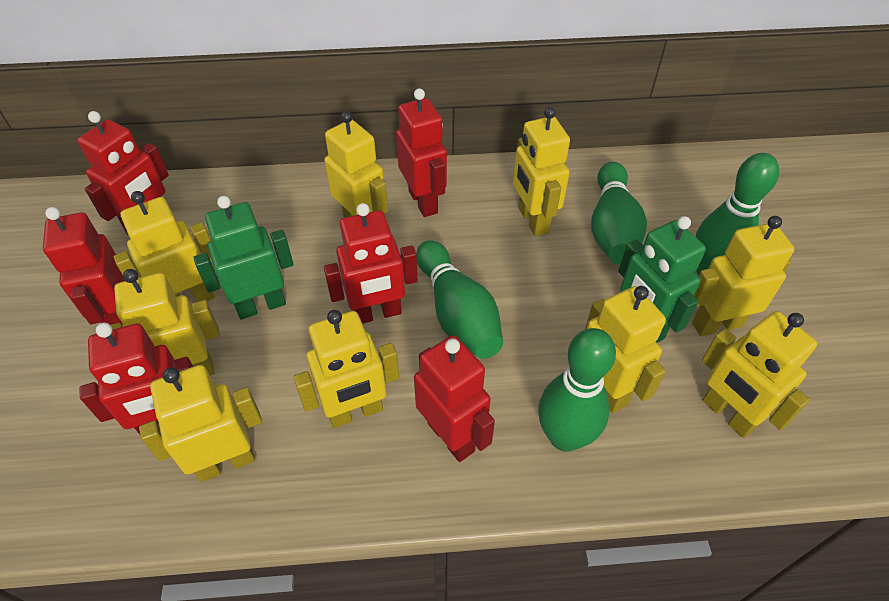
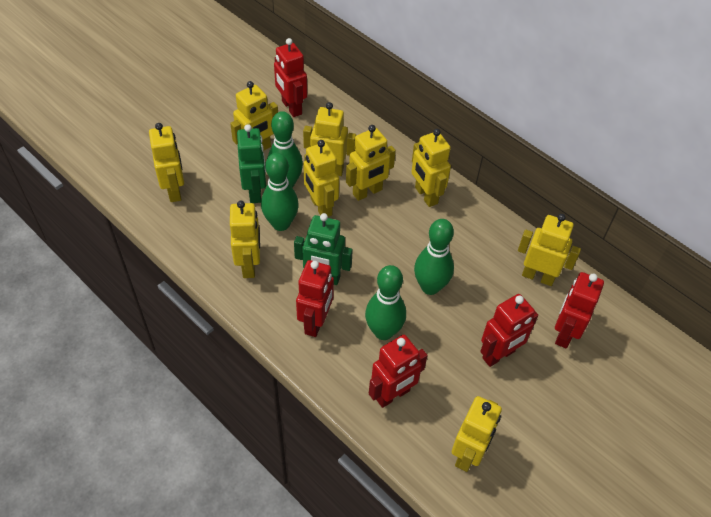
red robot: 6 -> 5

